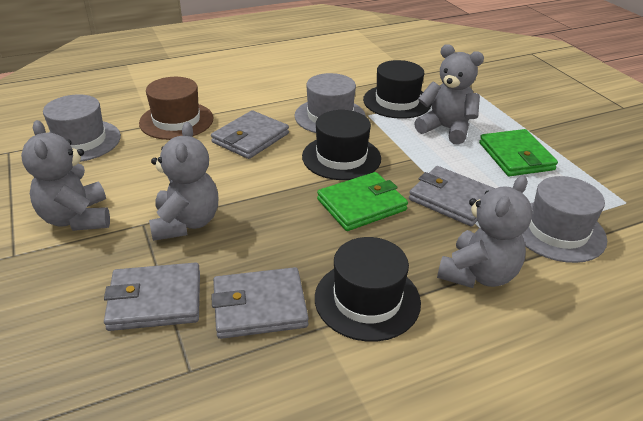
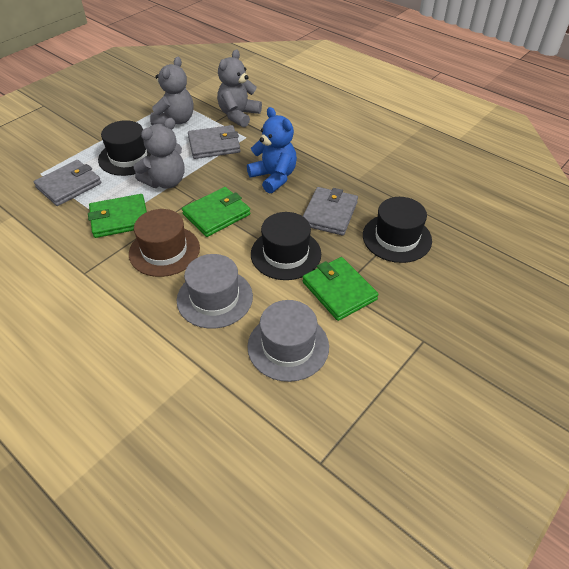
blue teddy bear: 0 -> 1
green wallet: 2 -> 3
grey hat: 3 -> 2
grey teddy bear: 4 -> 3
grey wallet: 4 -> 3

